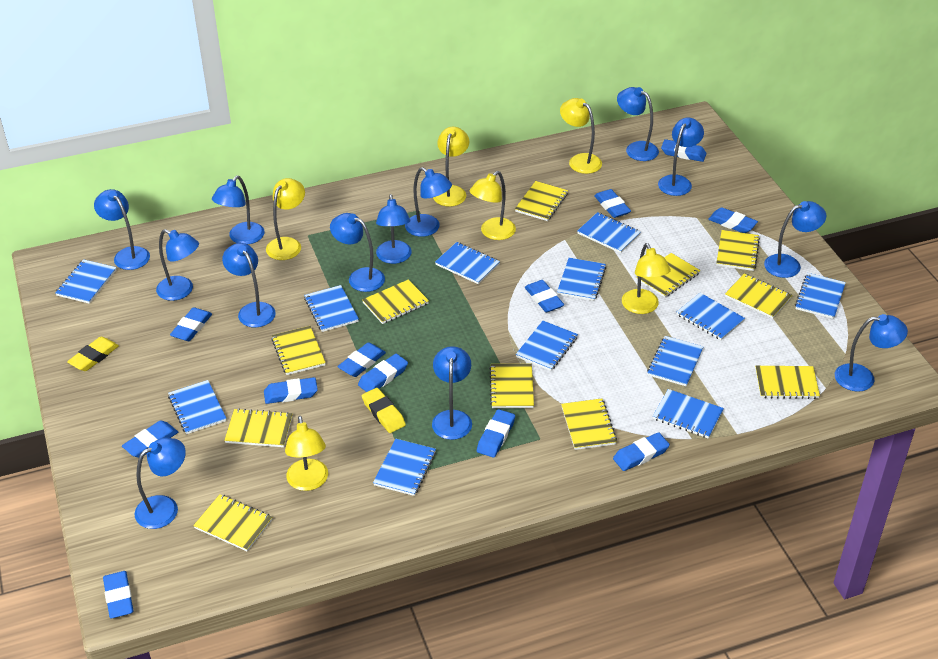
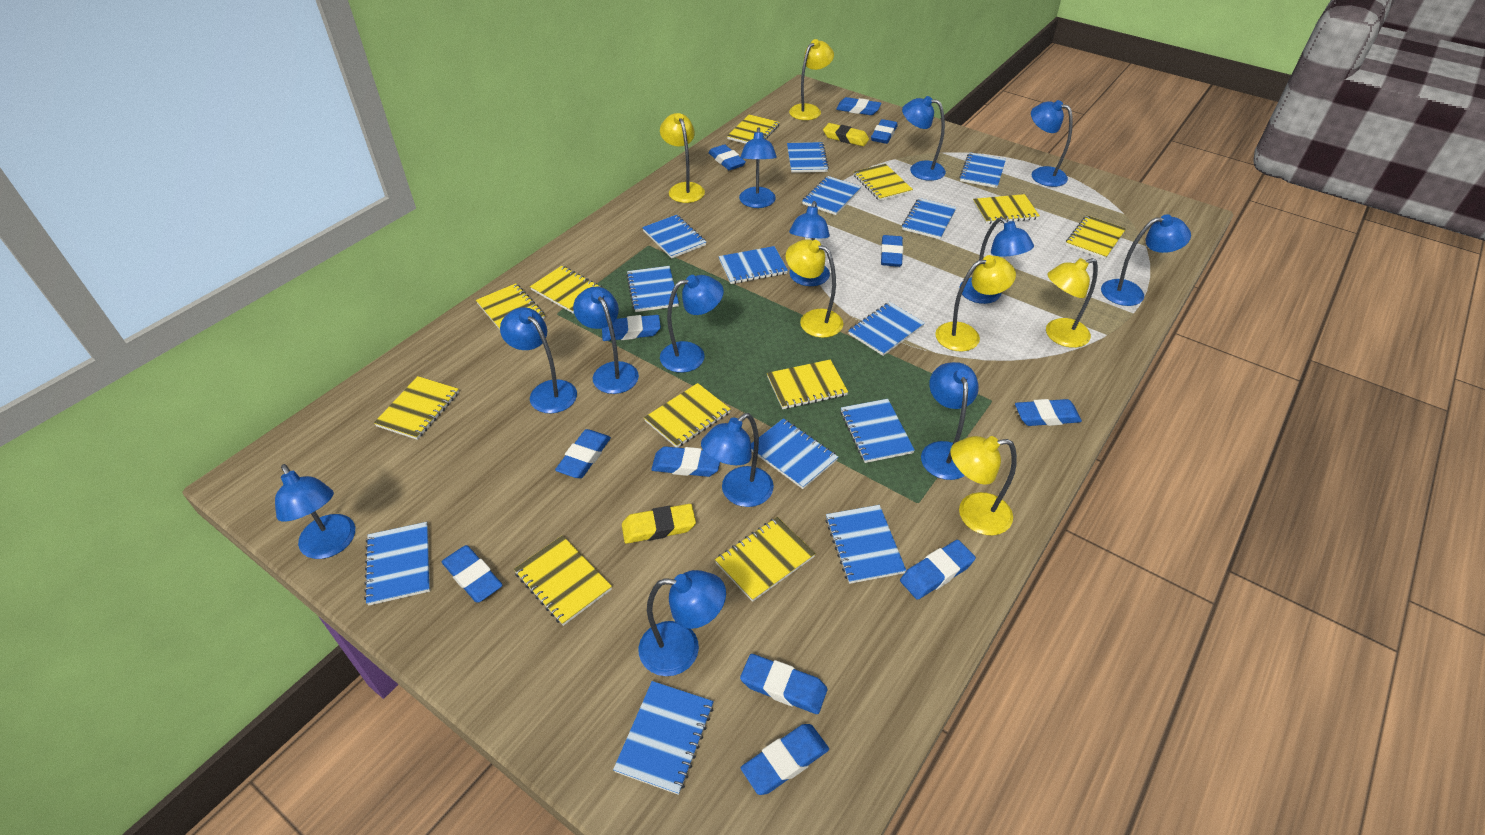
blue notebook: 12 -> 13

